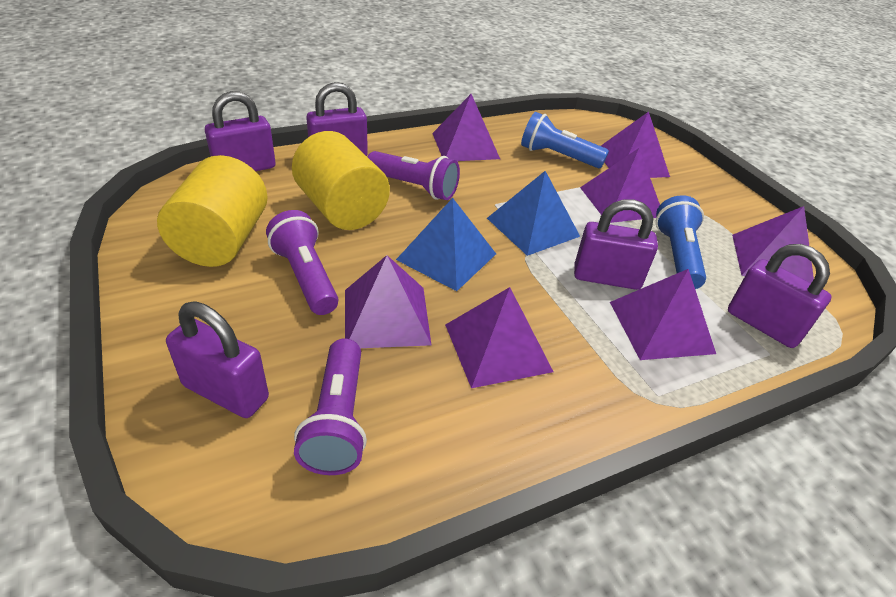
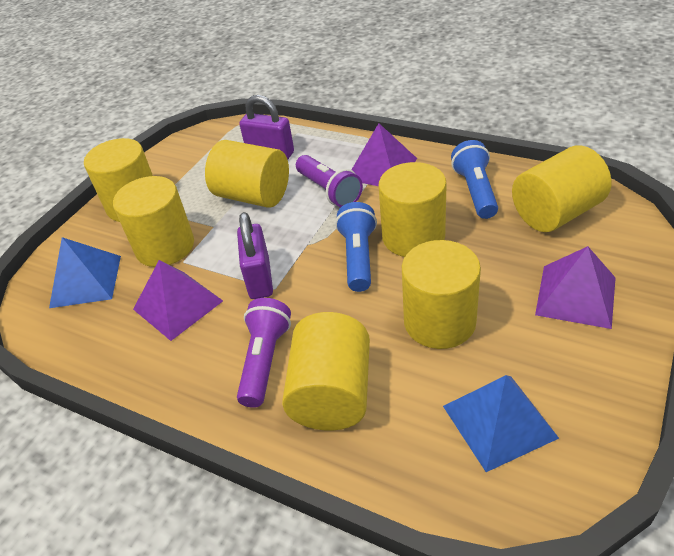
purple flashlight: 3 -> 2
purple padlock: 5 -> 2
purple pyramid: 7 -> 3
yellow cylinder: 2 -> 7

